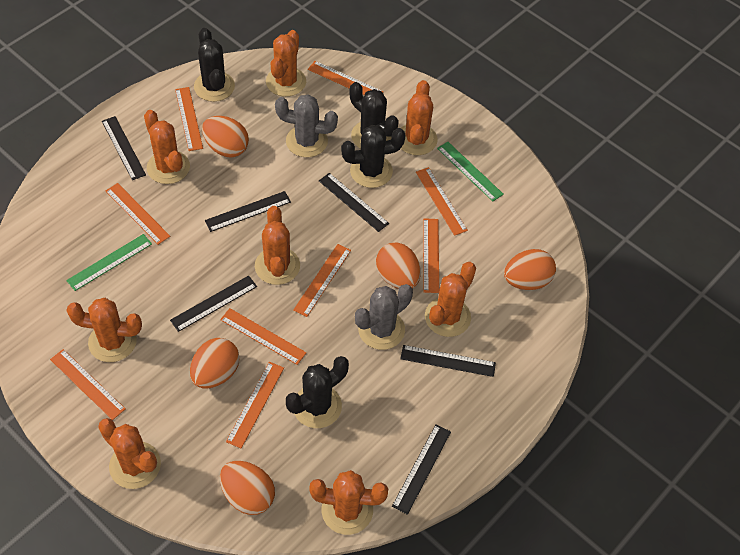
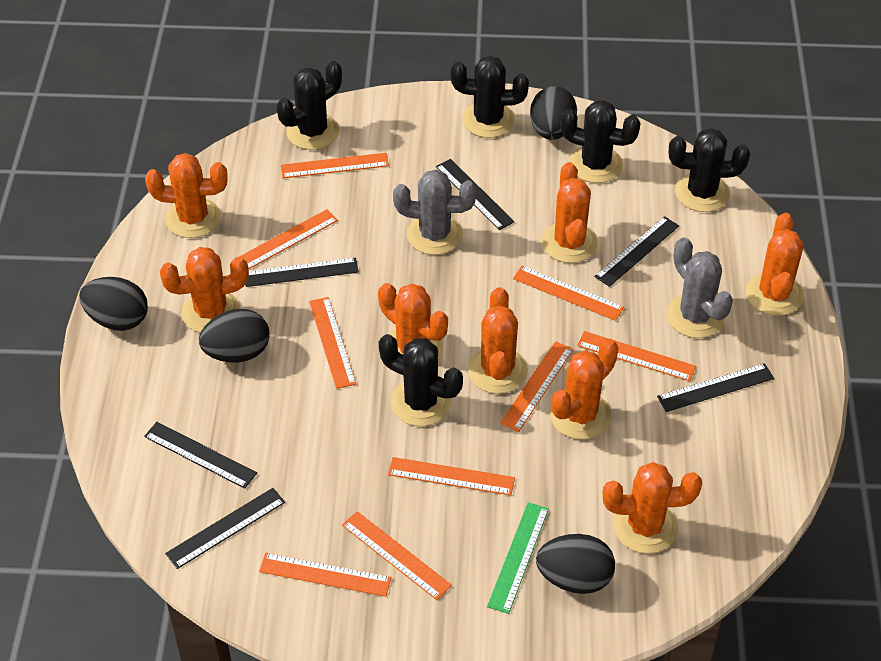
black cactus: 4 -> 5
black egg: 0 -> 4
green ruler: 2 -> 1
orange egg: 5 -> 0

